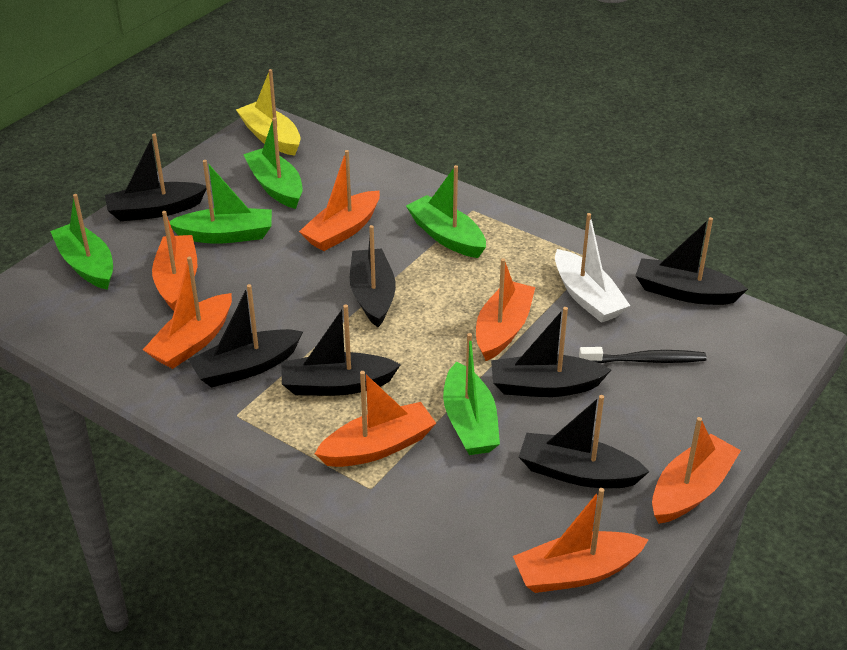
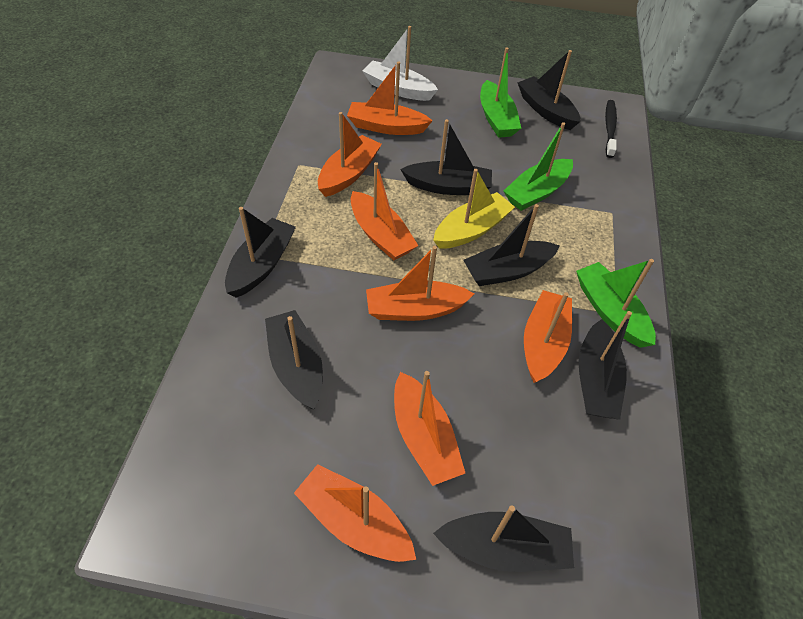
green boat: 5 -> 3

